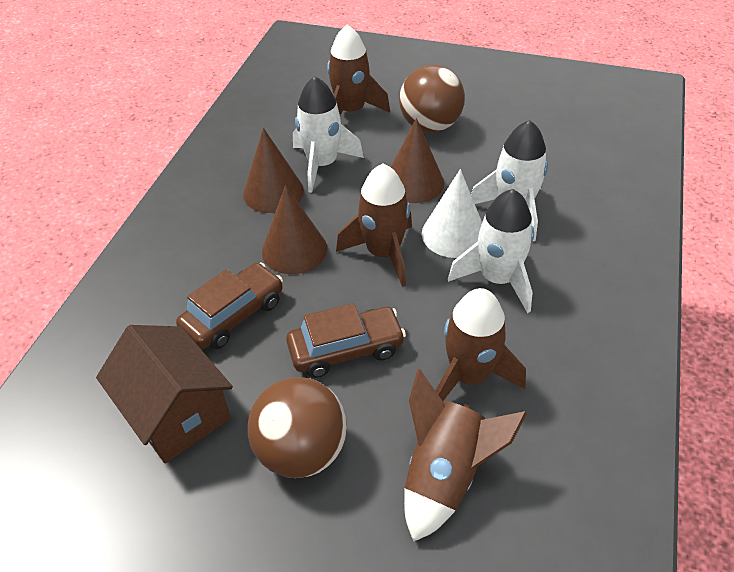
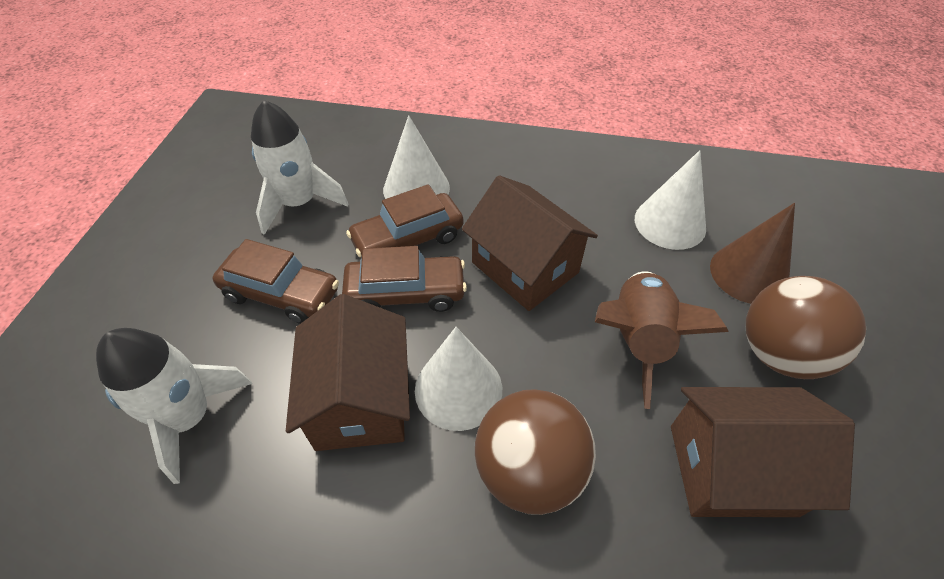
brown car: 2 -> 3
brown cone: 3 -> 1
brown house: 1 -> 3
brown rocket: 4 -> 1
white cone: 1 -> 3
white rocket: 3 -> 2

